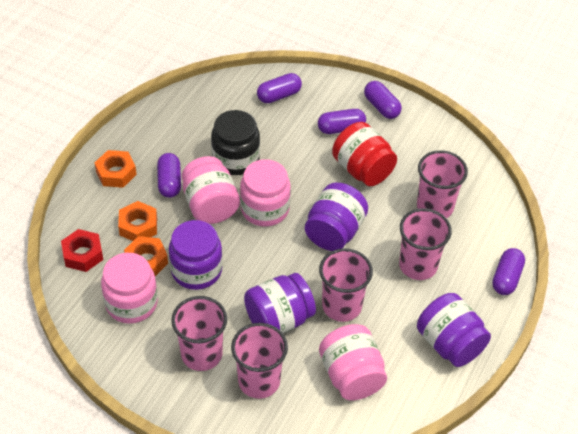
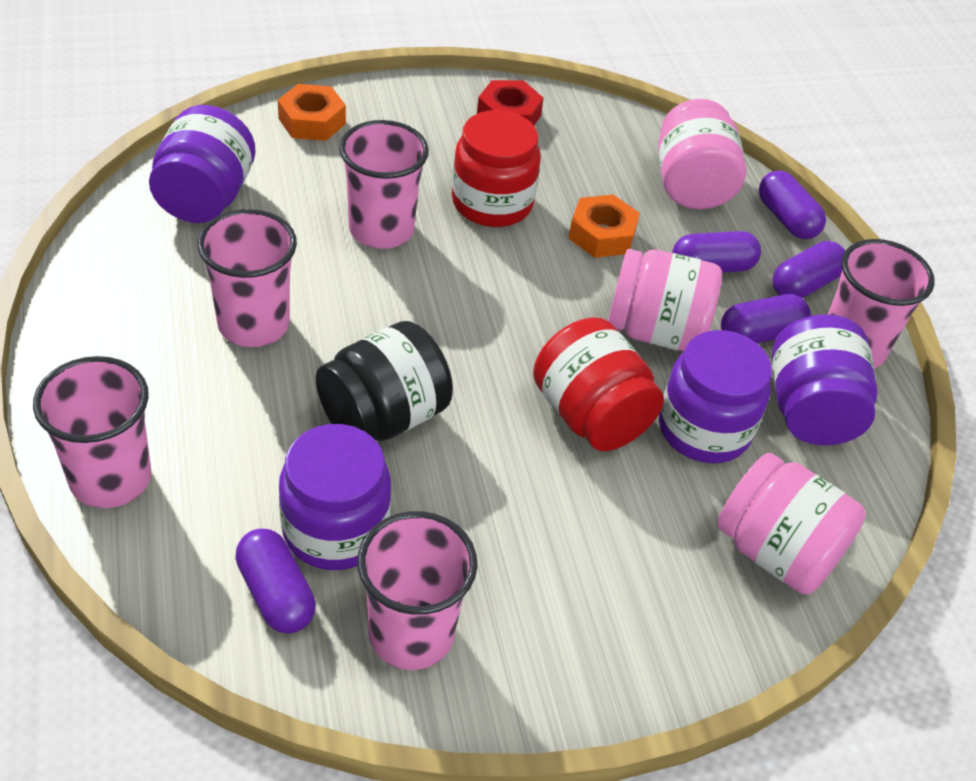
orange nut: 3 -> 2
pink jar: 4 -> 3
red jar: 1 -> 2

